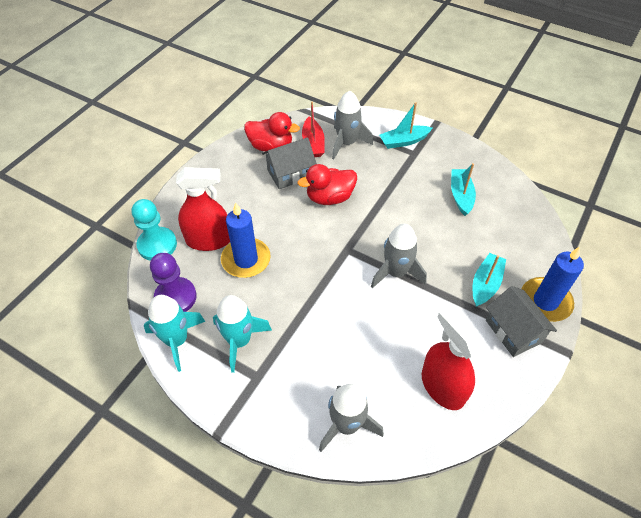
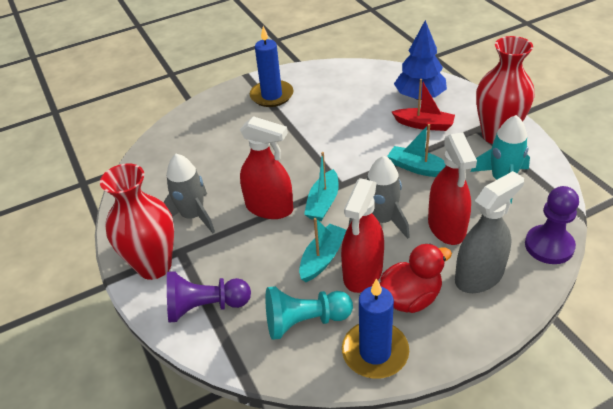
blue tree: 0 -> 1
grey house: 2 -> 0
grey rocket: 3 -> 2
grey spray bottle: 0 -> 1
purple pawn: 1 -> 2
red duck: 2 -> 1
red spray bottle: 2 -> 3
red vase: 0 -> 2
turquoise rocket: 2 -> 1

